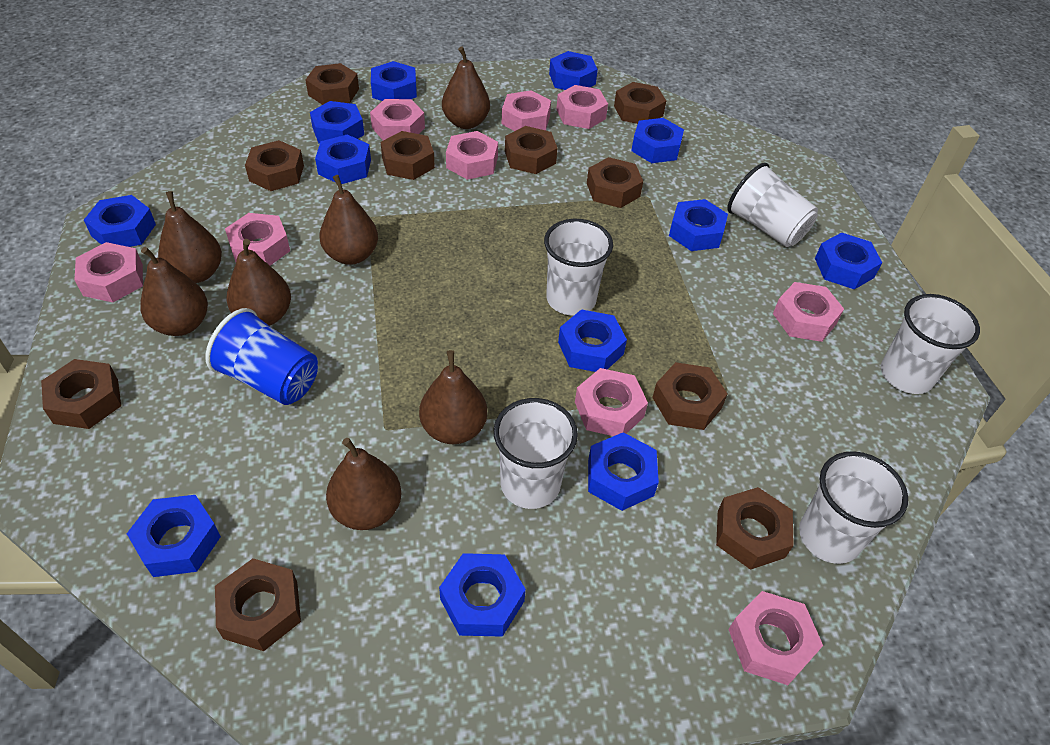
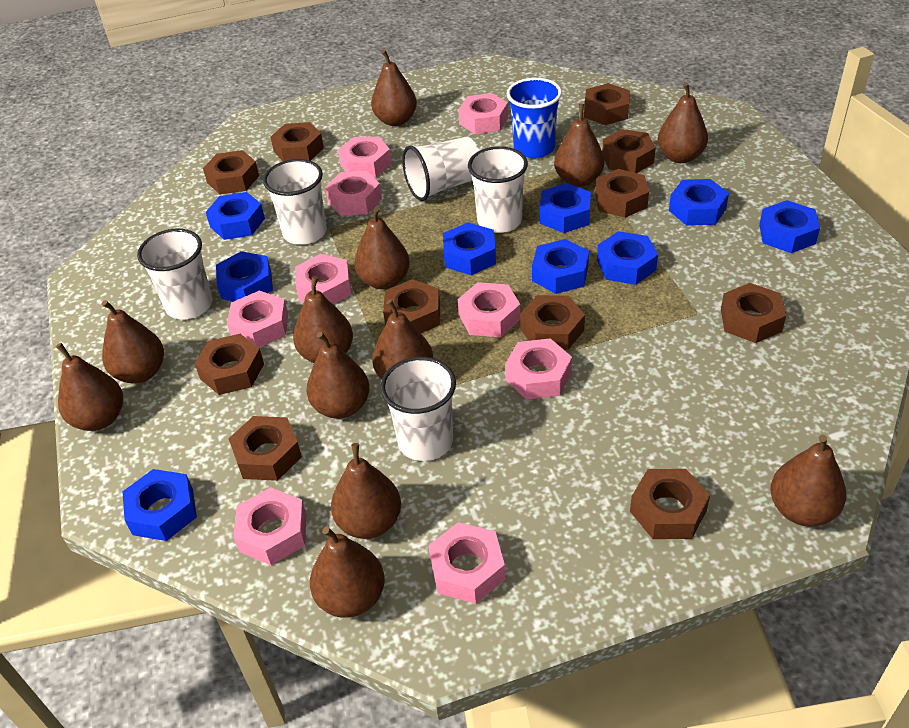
blue nut: 12 -> 9
brown nut: 10 -> 11
brown pear: 7 -> 12

